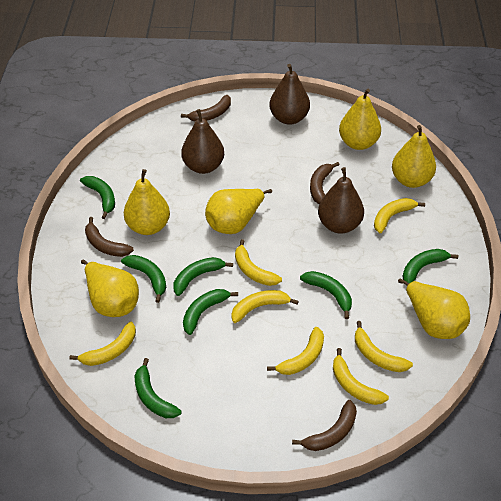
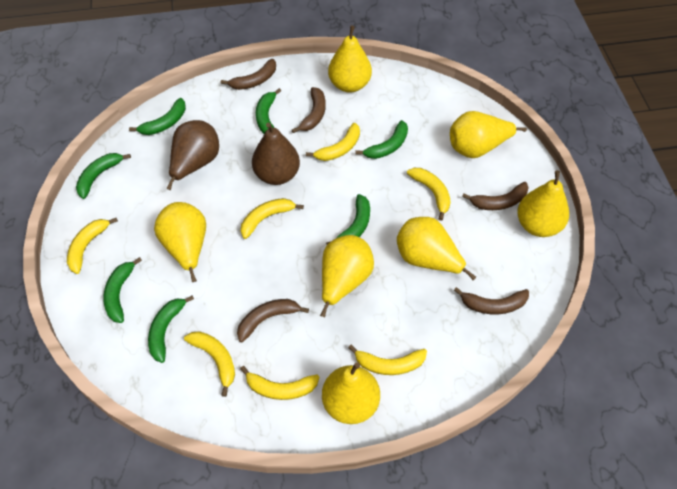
brown banana: 4 -> 5
brown pear: 3 -> 2
yellow pear: 6 -> 7

